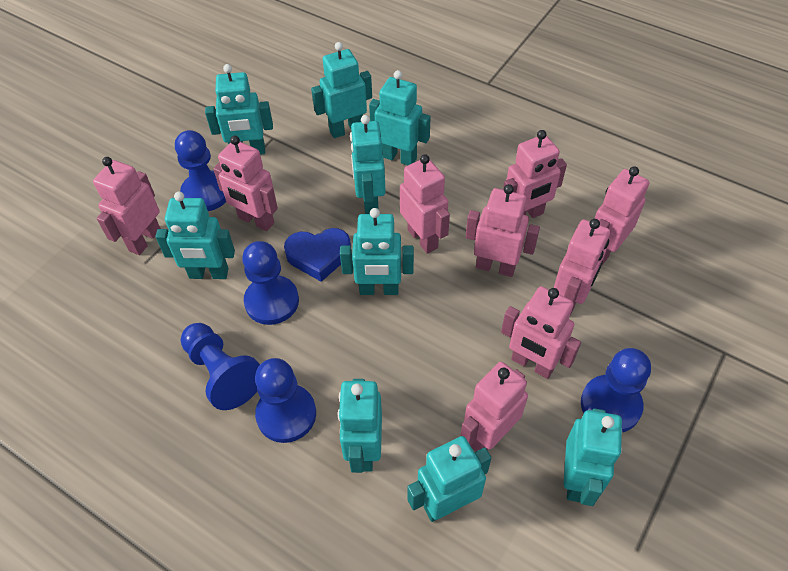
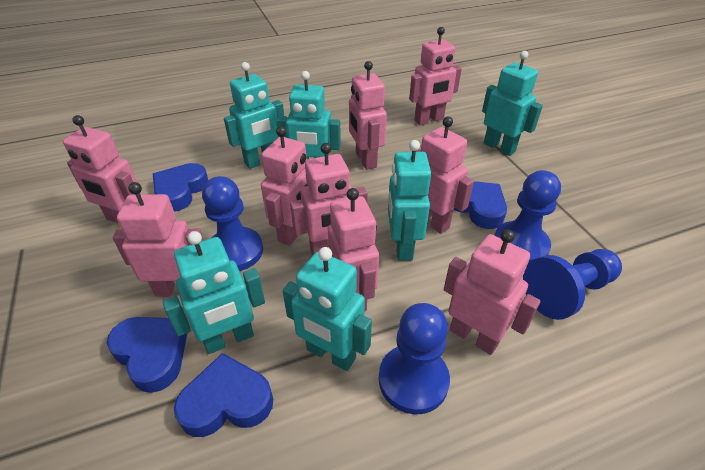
blue heart: 1 -> 4
blue pawn: 5 -> 4
turquoise robot: 9 -> 6

